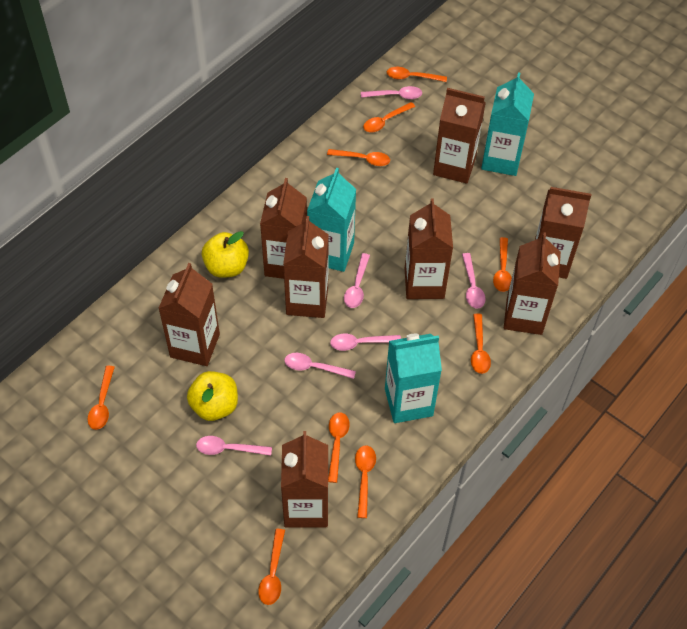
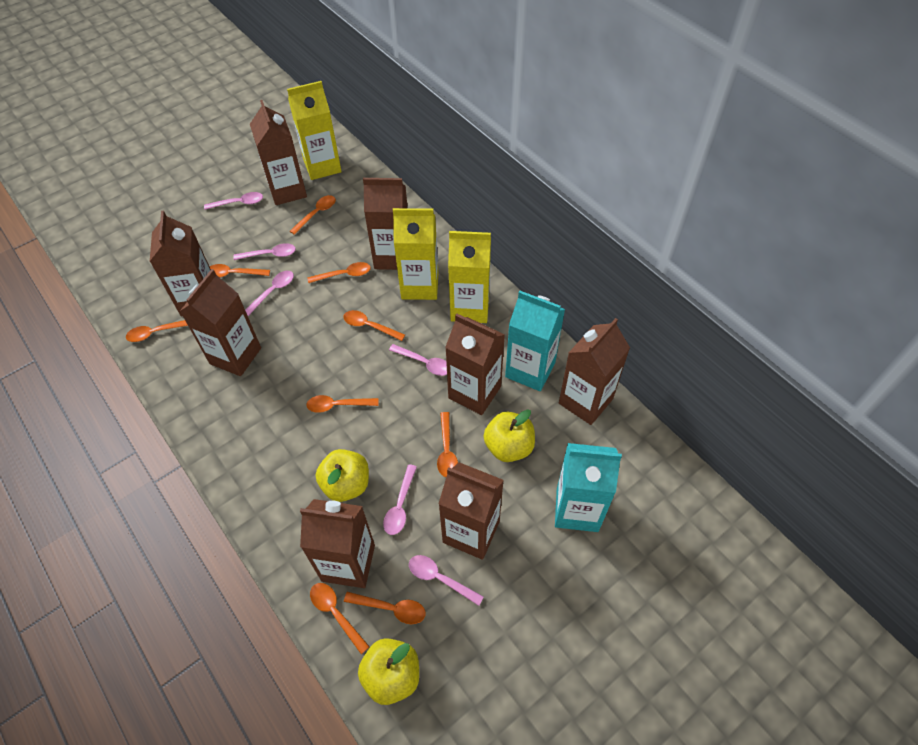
turquoise carton: 3 -> 2
yellow apple: 2 -> 3
yellow carton: 0 -> 3

